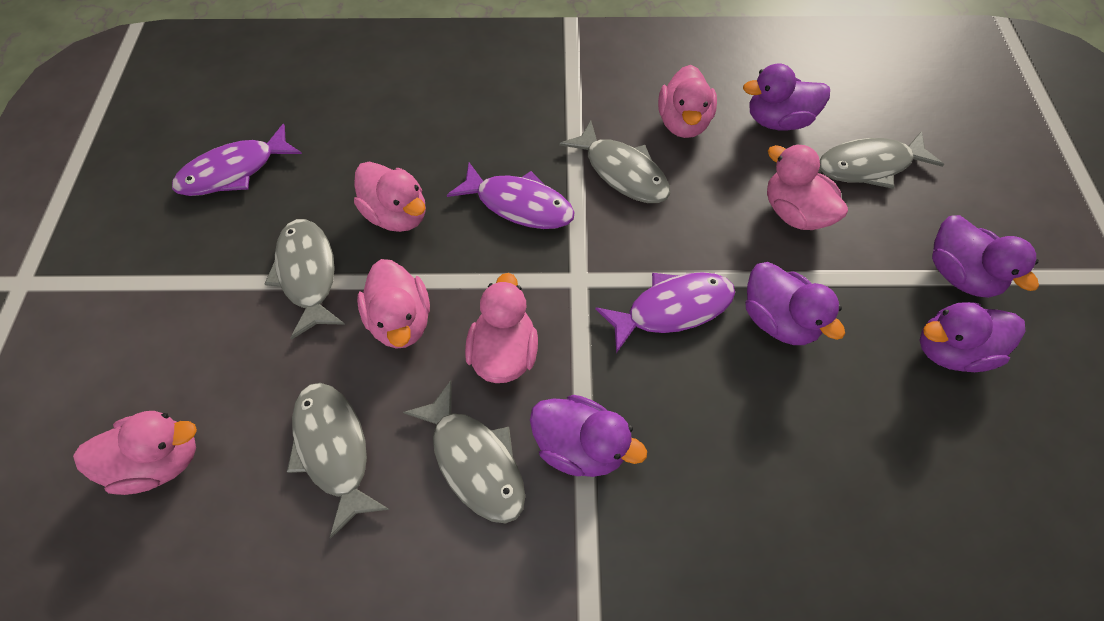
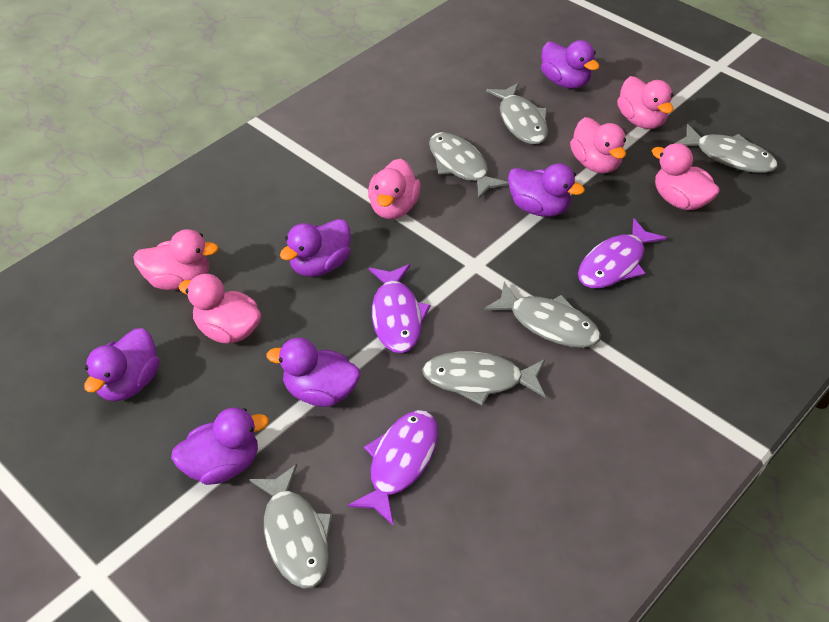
grey fish: 5 -> 6
purple duck: 5 -> 6

